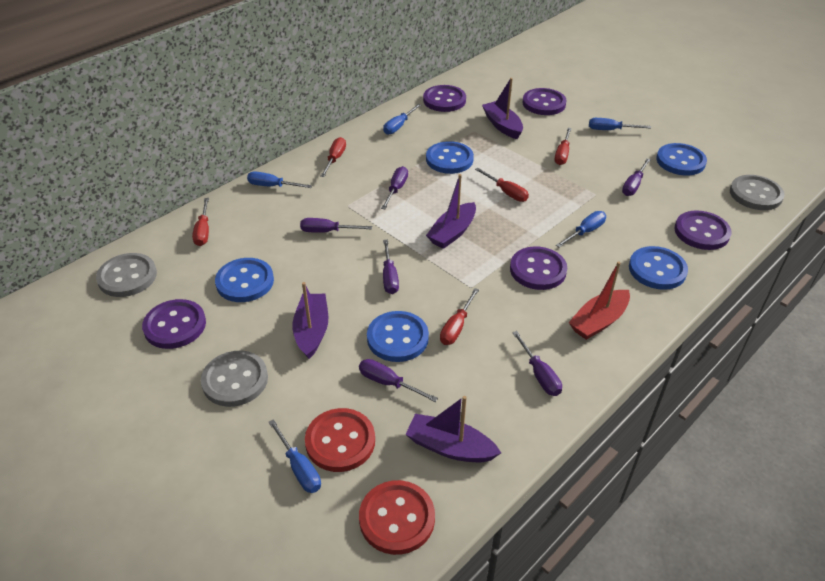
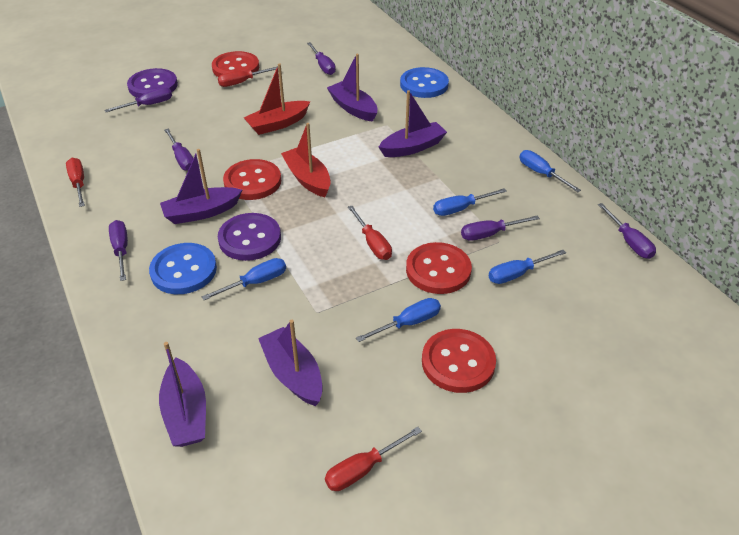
blue button: 5 -> 2
grey button: 3 -> 0
purple boat: 4 -> 5
purple button: 5 -> 2
red boat: 1 -> 2
red button: 2 -> 4
red screwdriver: 5 -> 4

